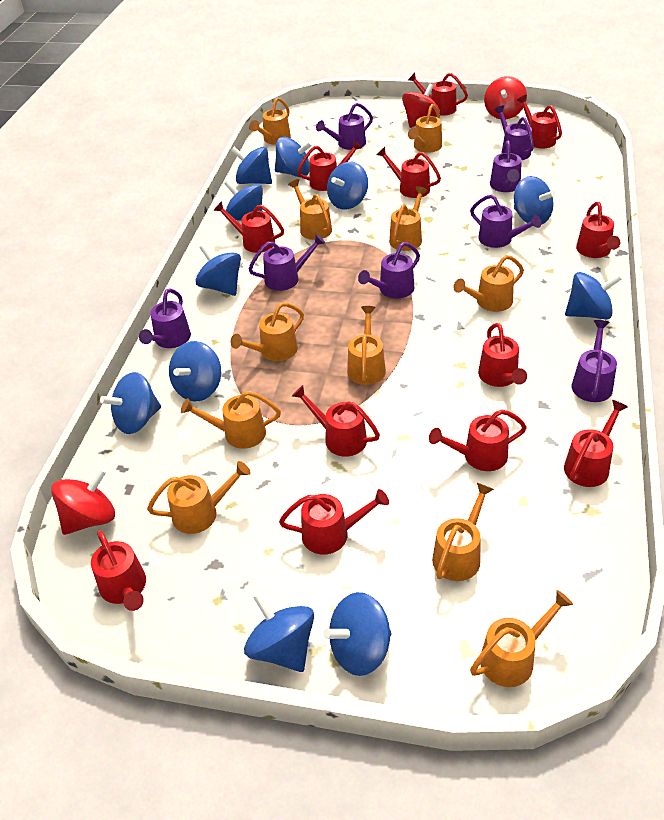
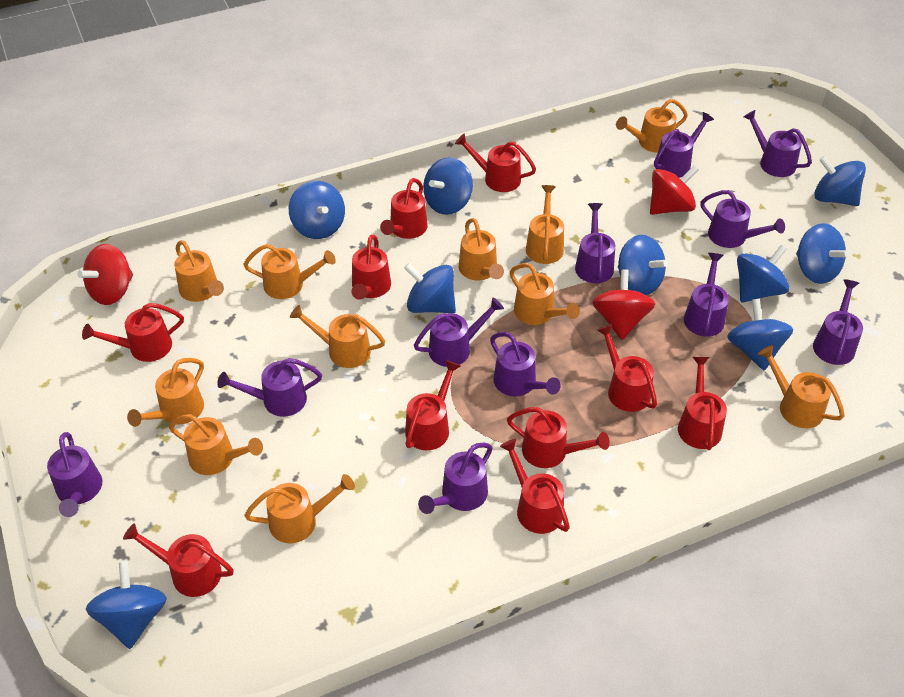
blue spinning top: 11 -> 9
purple watering can: 8 -> 11
red watering can: 12 -> 10

